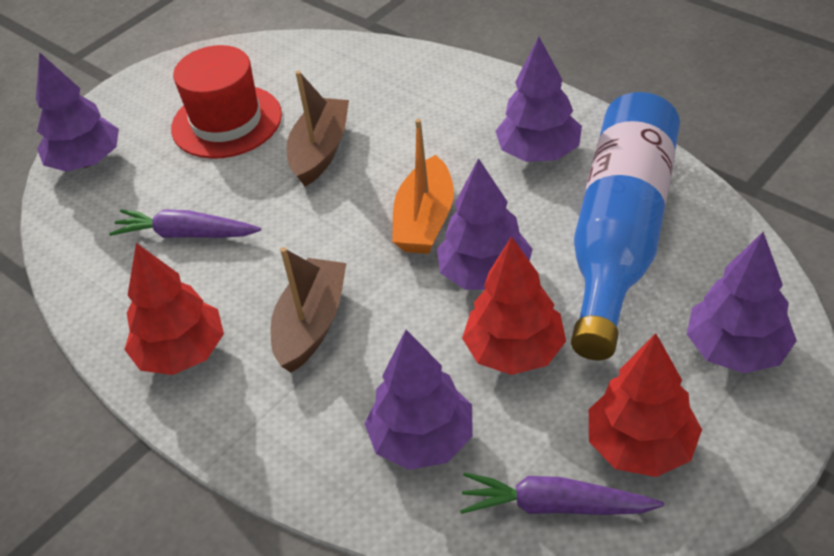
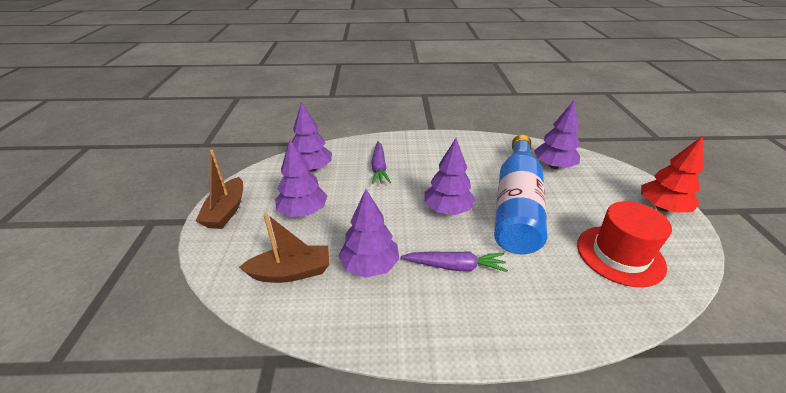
orange boat: 1 -> 0
red tree: 3 -> 1

